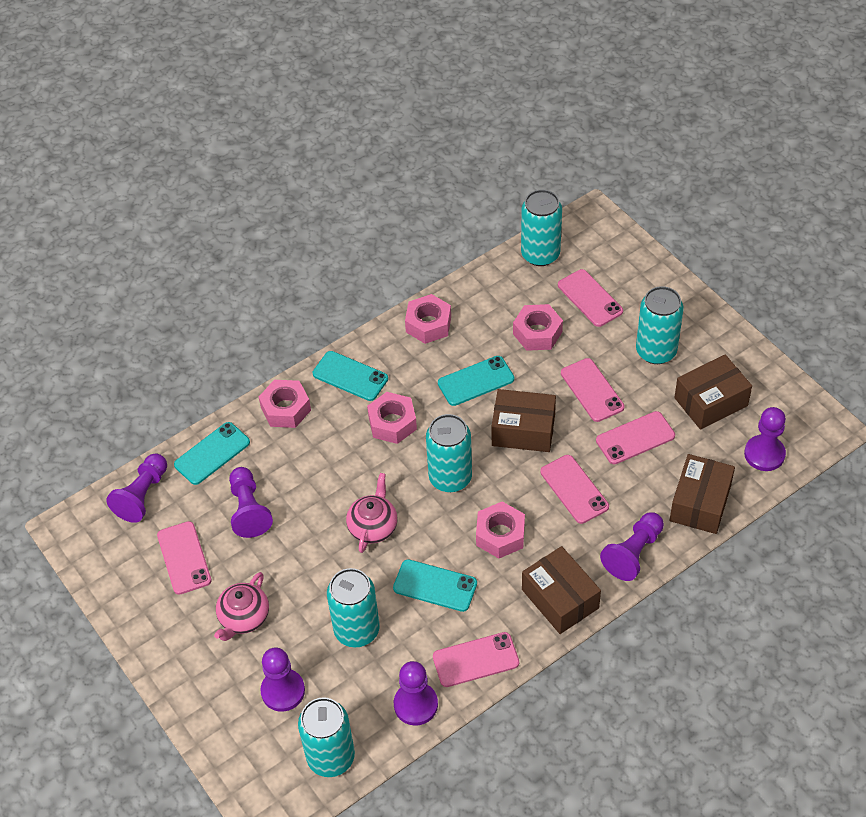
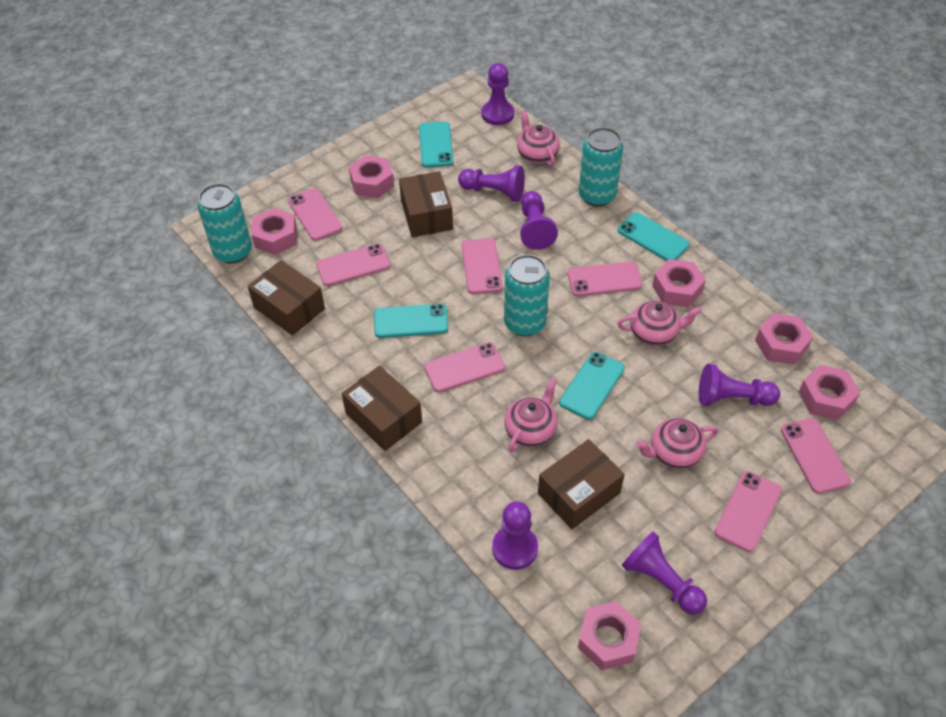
pink nut: 5 -> 6
pink phone: 6 -> 7
pink teapot: 2 -> 4
turquoise can: 5 -> 3

